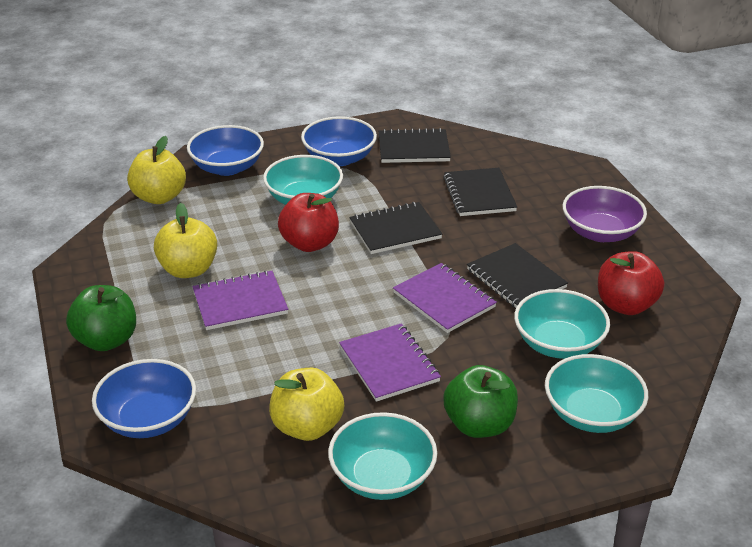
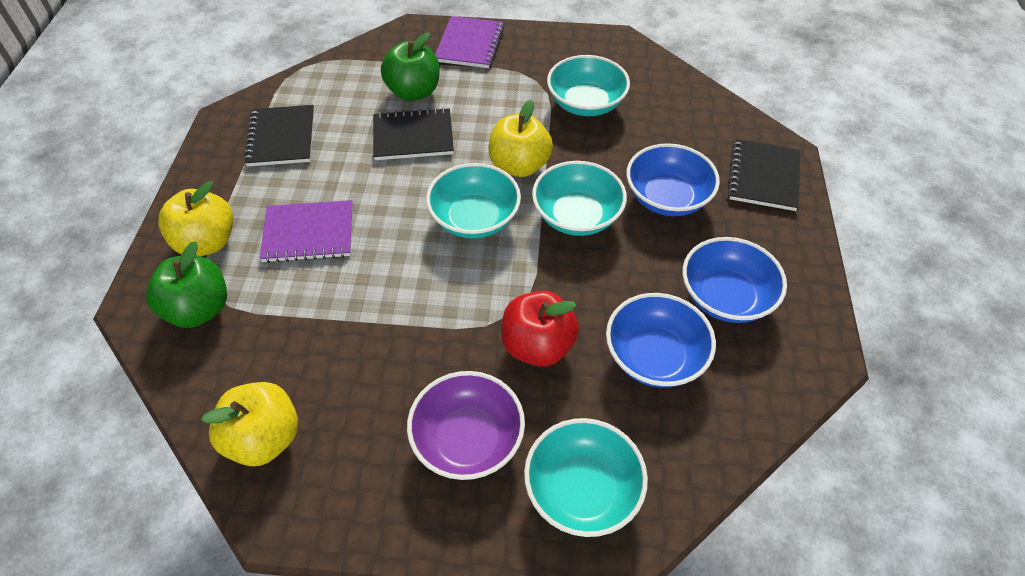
black notebook: 4 -> 3
purple notebook: 3 -> 2
red apple: 2 -> 1

